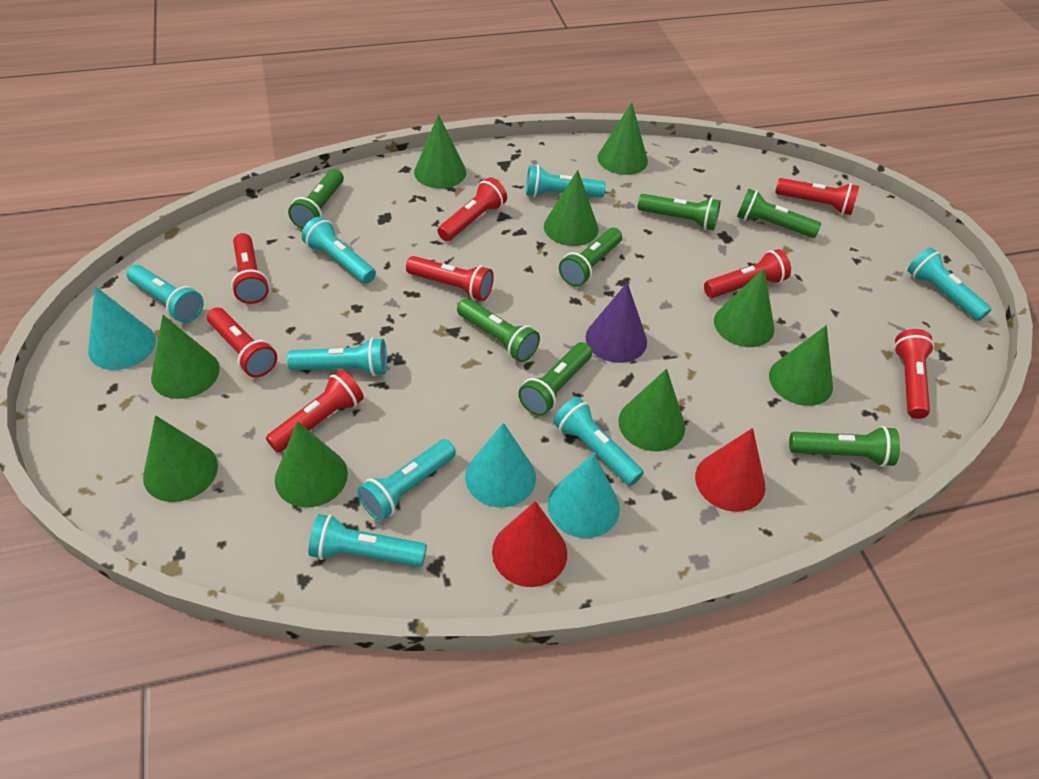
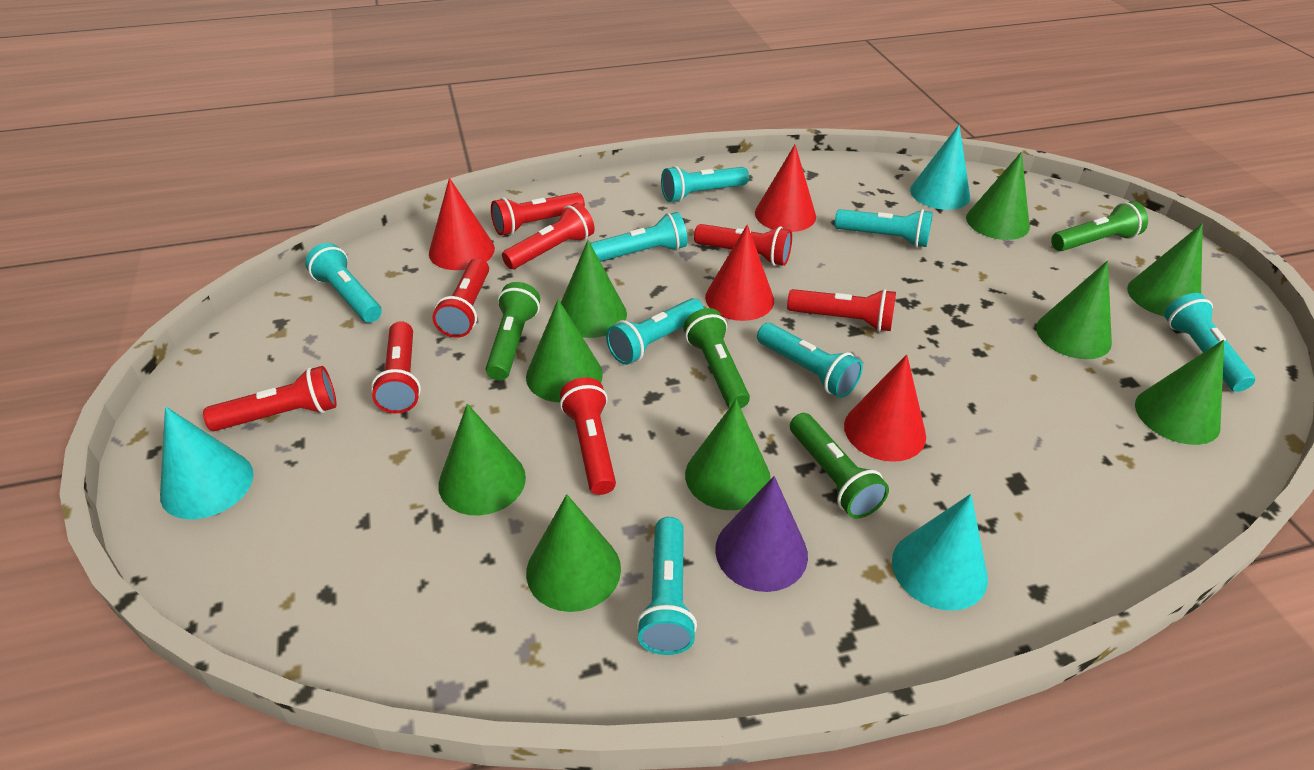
green flashlight: 7 -> 4
red cone: 2 -> 4

